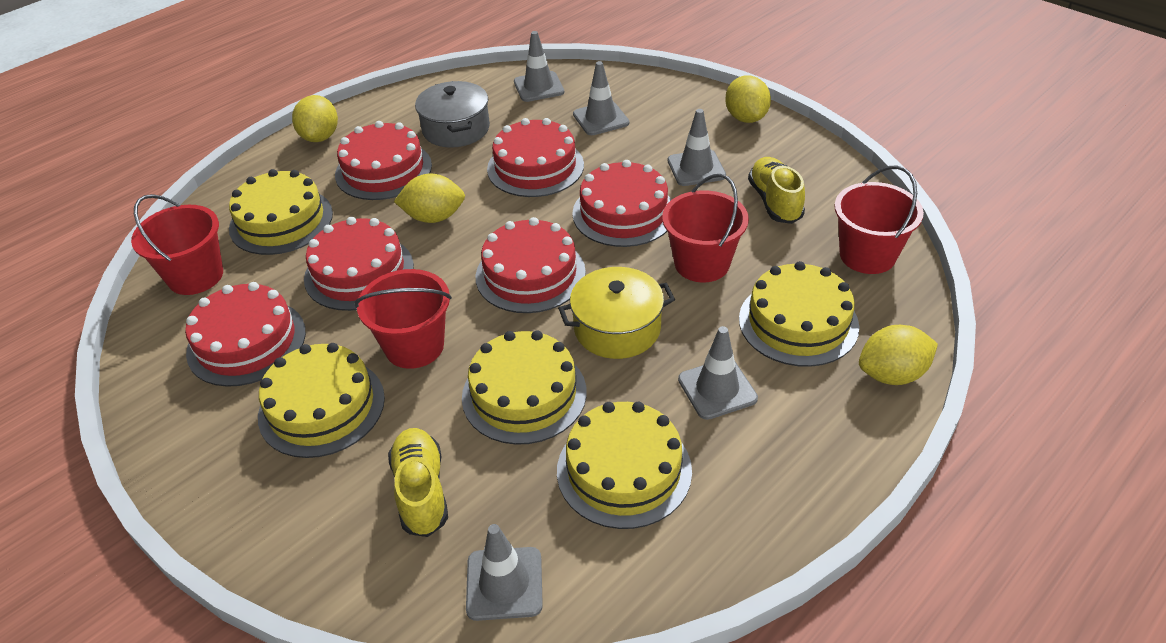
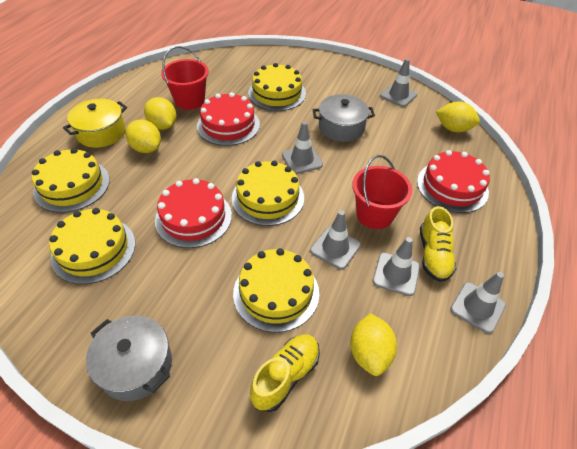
grey pot: 1 -> 2
red bucket: 4 -> 2
red cake: 6 -> 3

